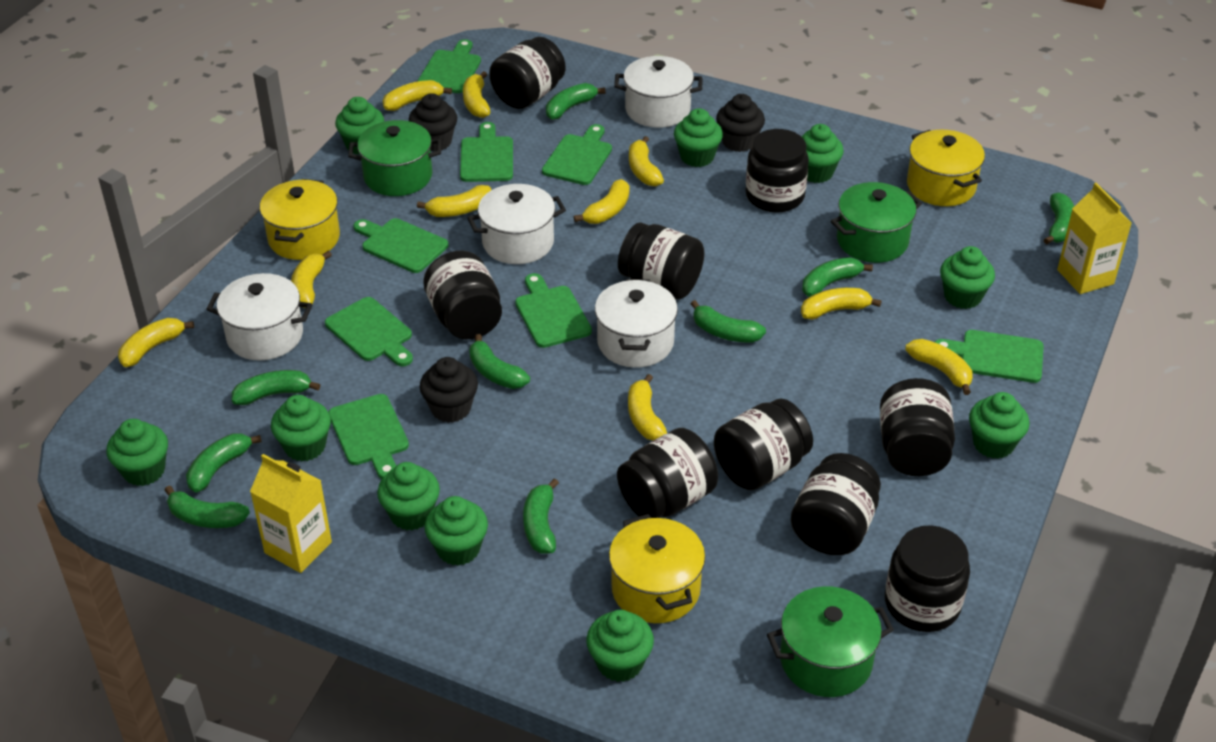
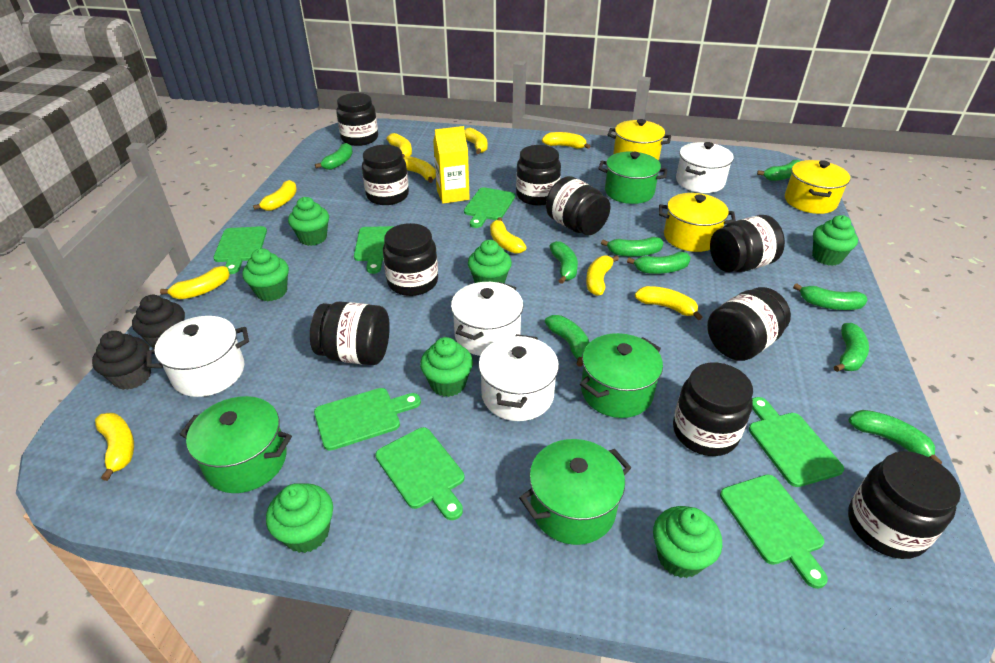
black cupcake: 3 -> 2
black jar: 9 -> 10
green cupcake: 10 -> 7
green cutting board: 8 -> 7
green pot: 3 -> 4
yellow carton: 2 -> 1

